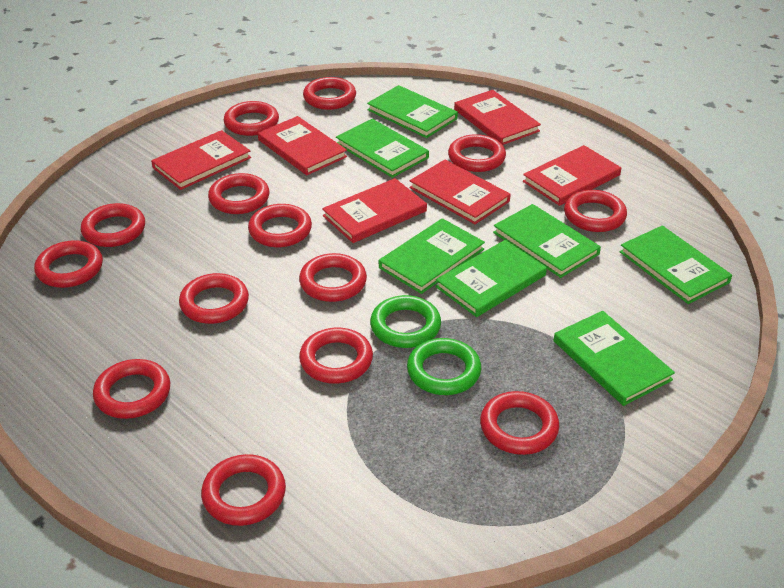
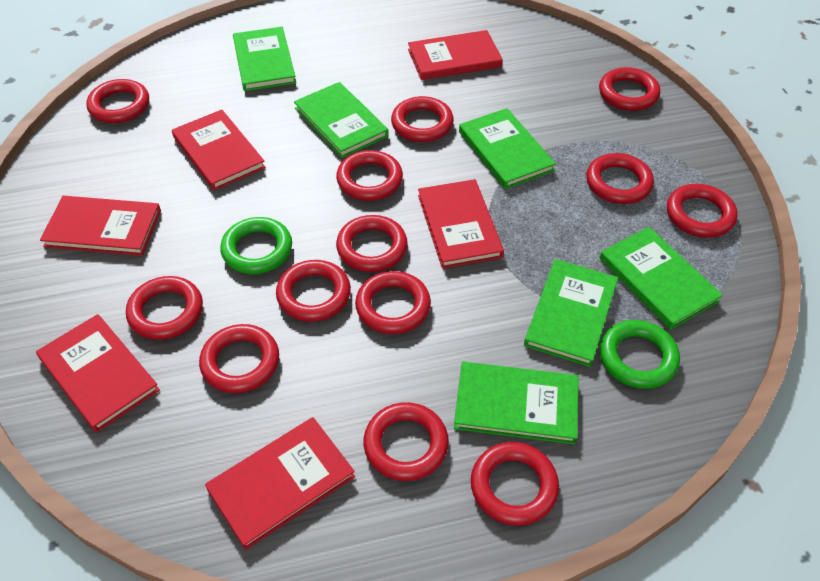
green book: 7 -> 6
red ring: 14 -> 13

